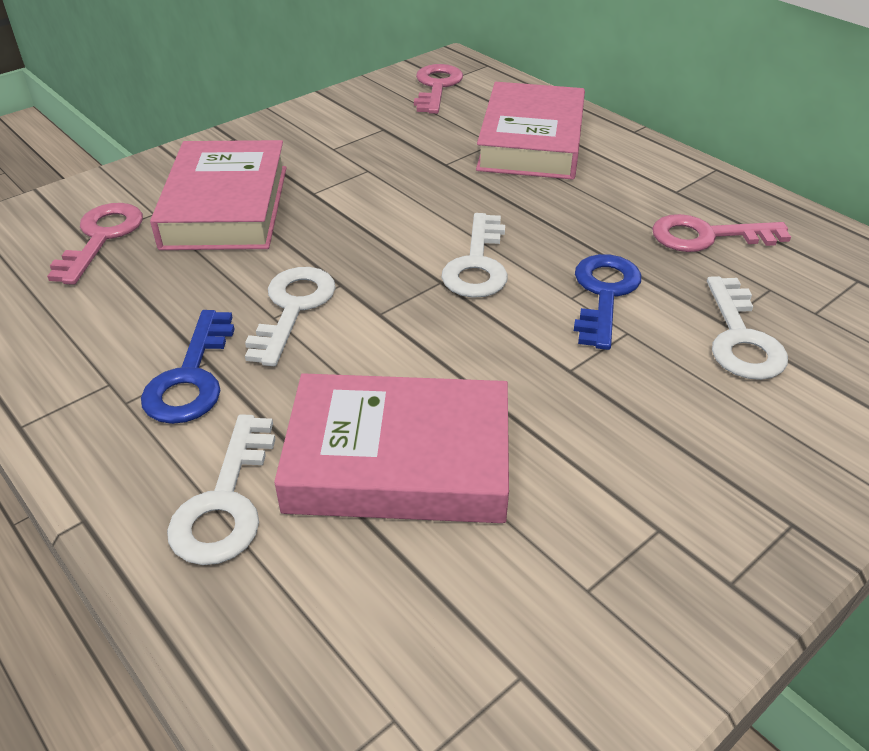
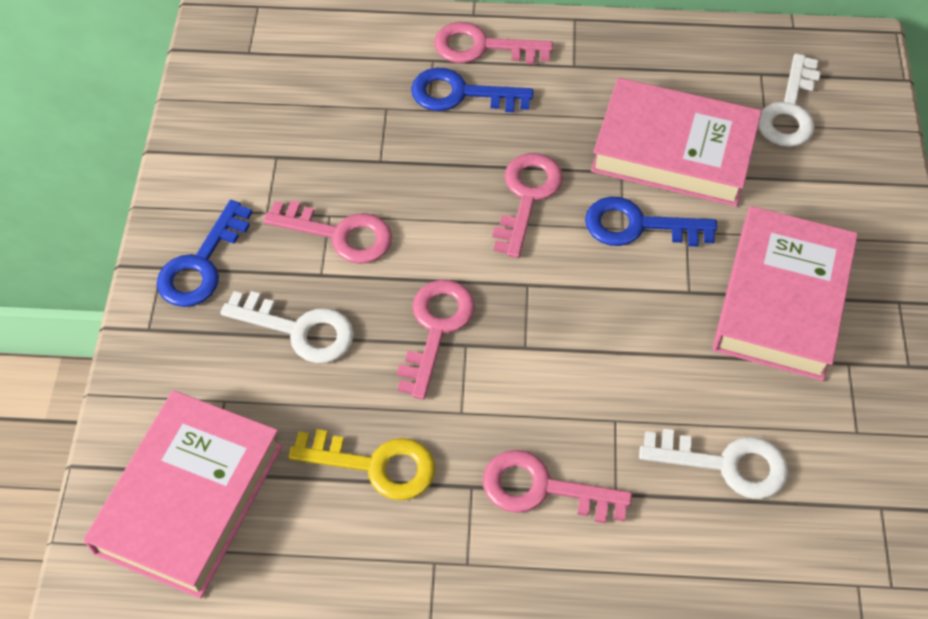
blue key: 2 -> 3
pink key: 3 -> 5
white key: 4 -> 3
yellow key: 0 -> 1

